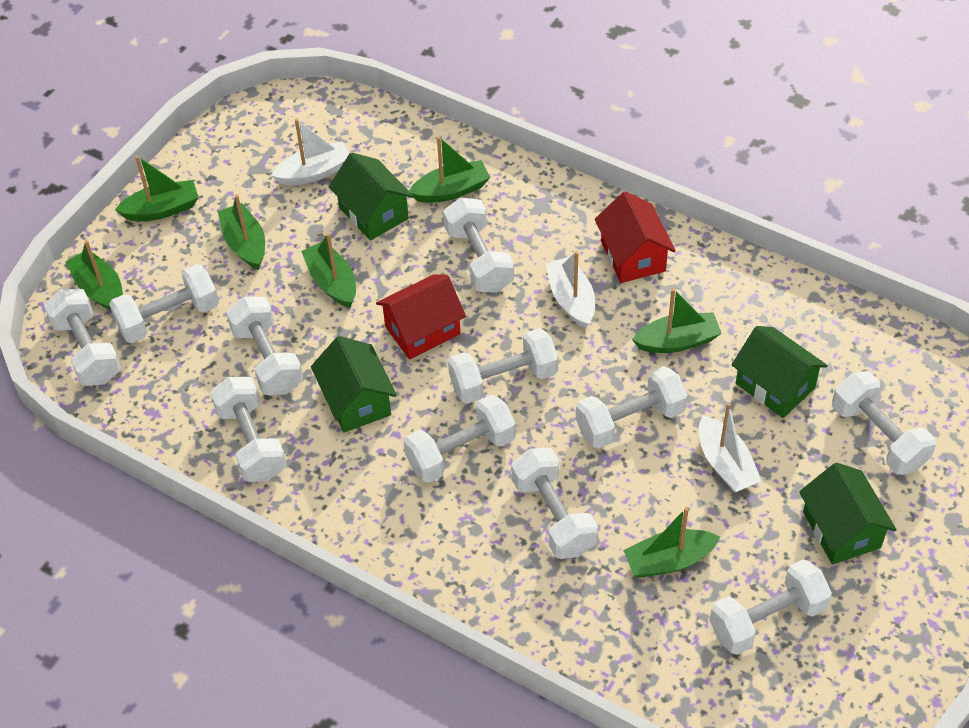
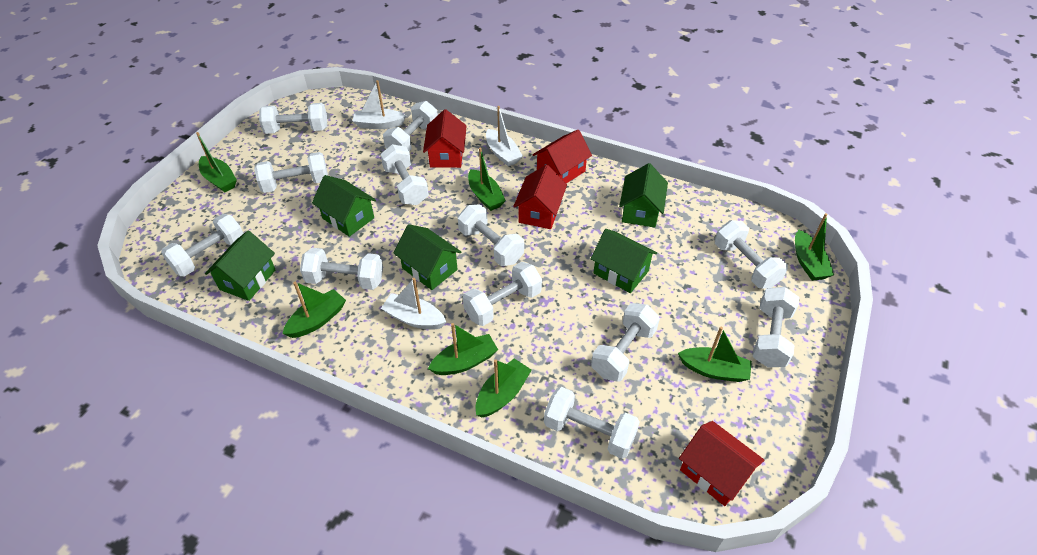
green house: 4 -> 5
red house: 2 -> 4
white dumbbell: 11 -> 12

